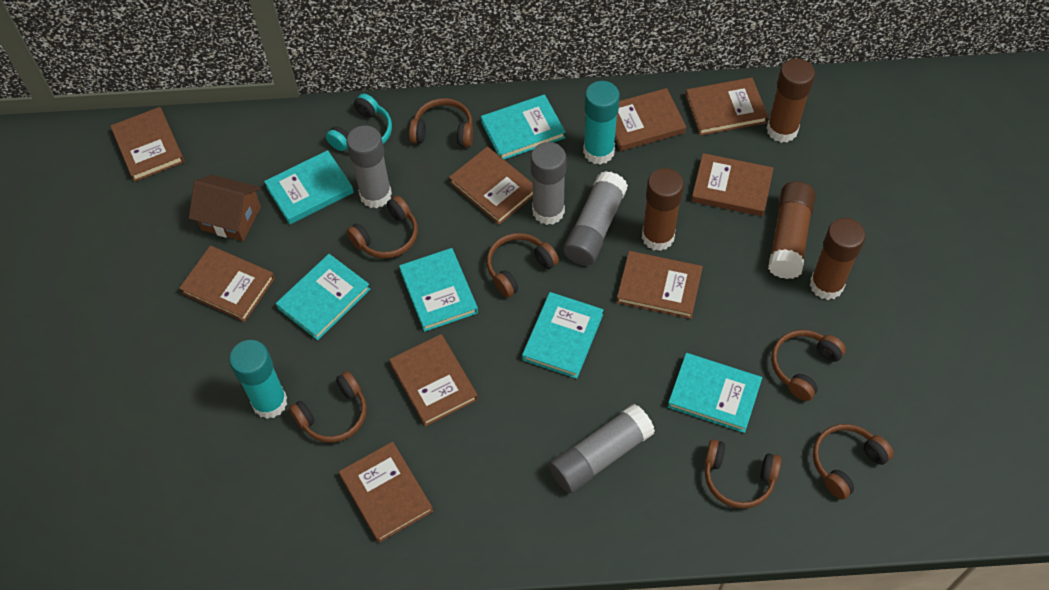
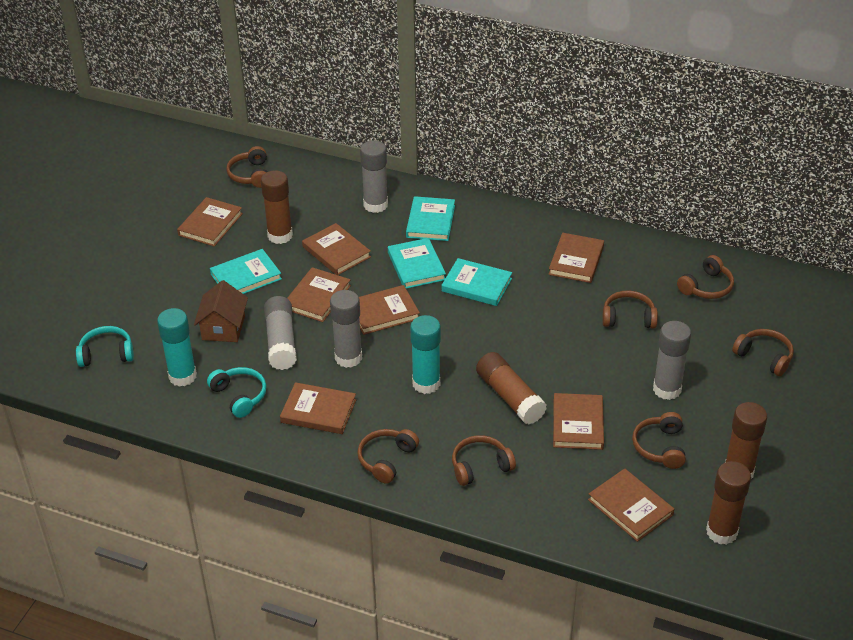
brown book: 9 -> 8
turquoise book: 6 -> 4
turquoise headphones: 1 -> 2

